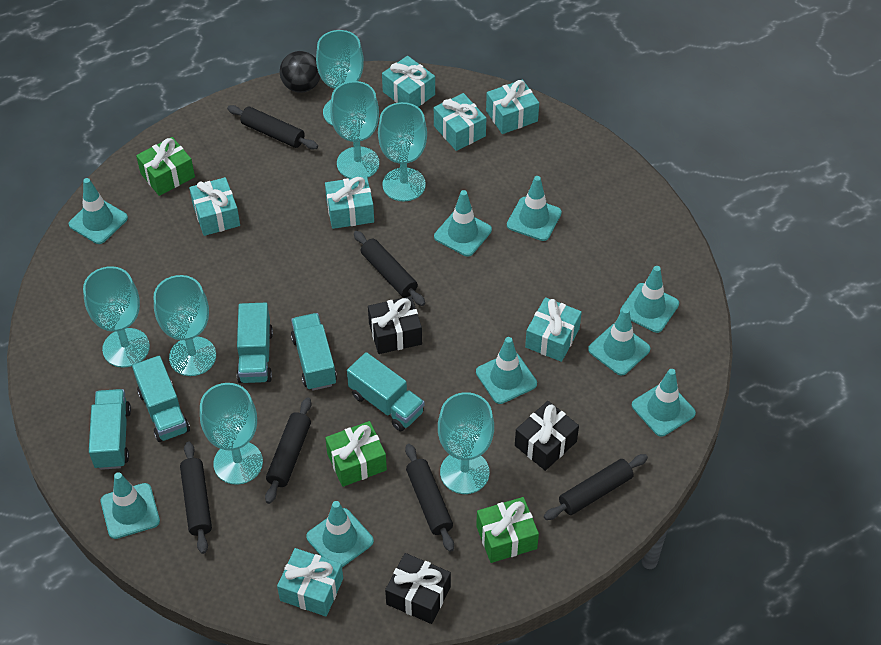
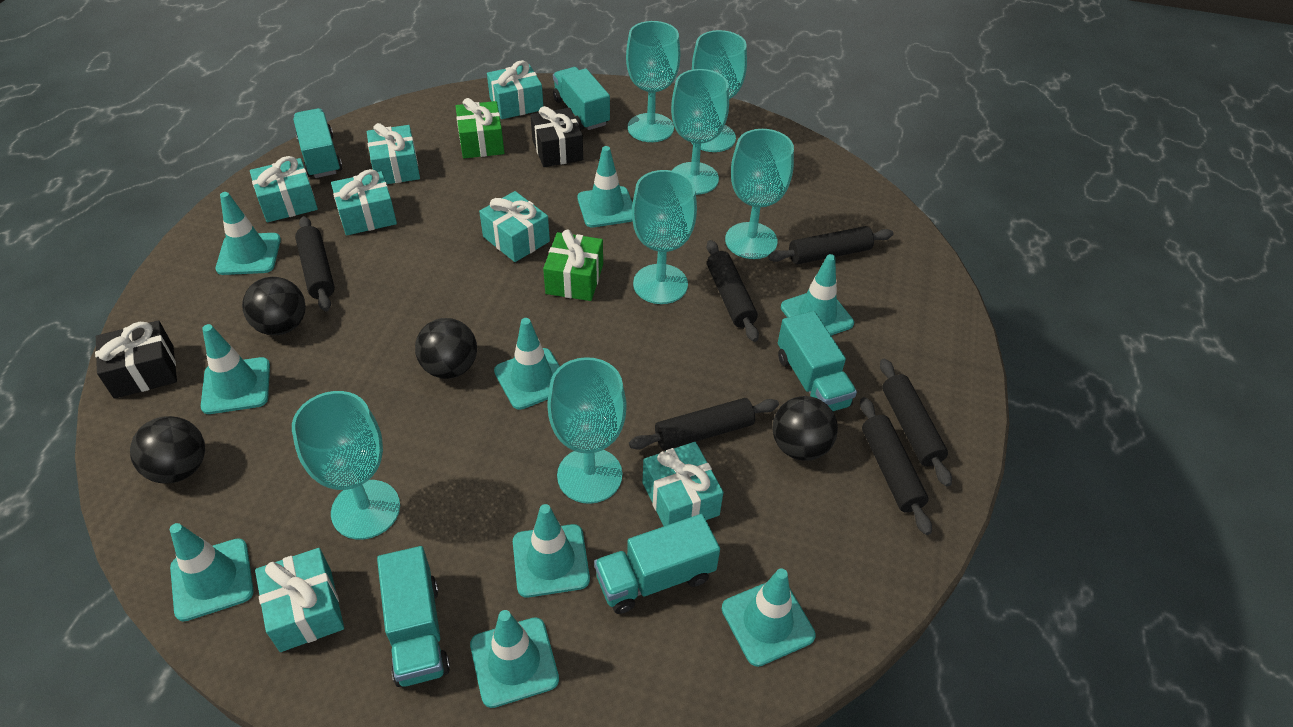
black ball: 1 -> 4
black gift: 3 -> 2
green gift: 3 -> 2

